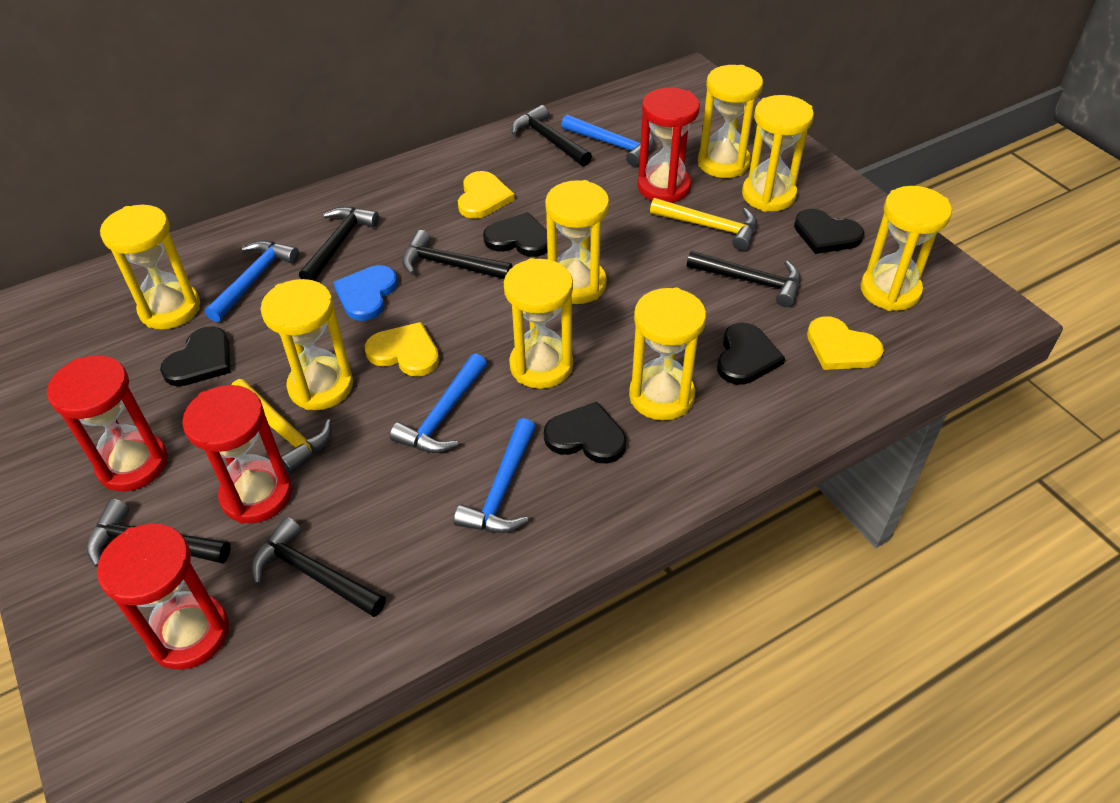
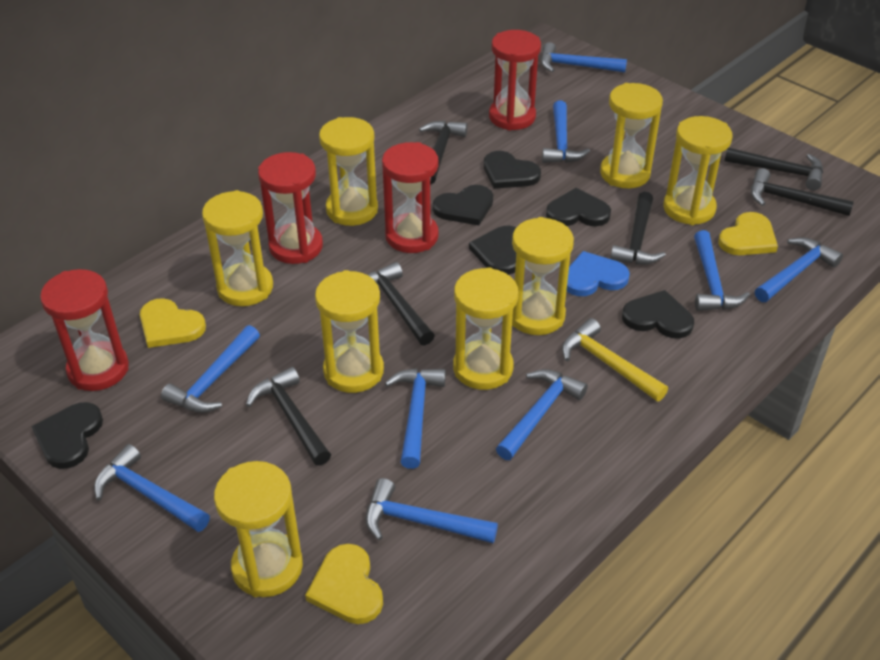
black heart: 5 -> 6
blue hammer: 4 -> 9
yellow hammer: 2 -> 1

